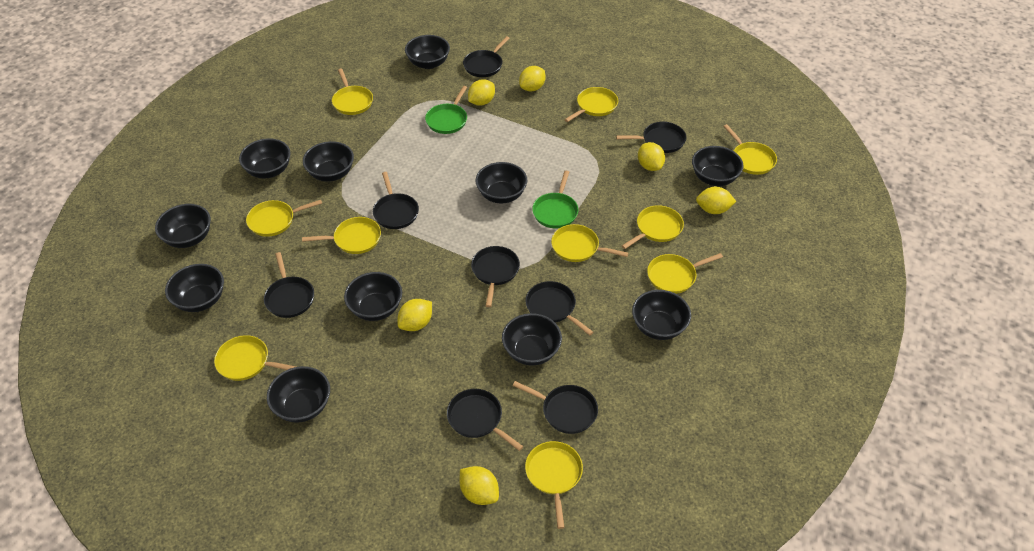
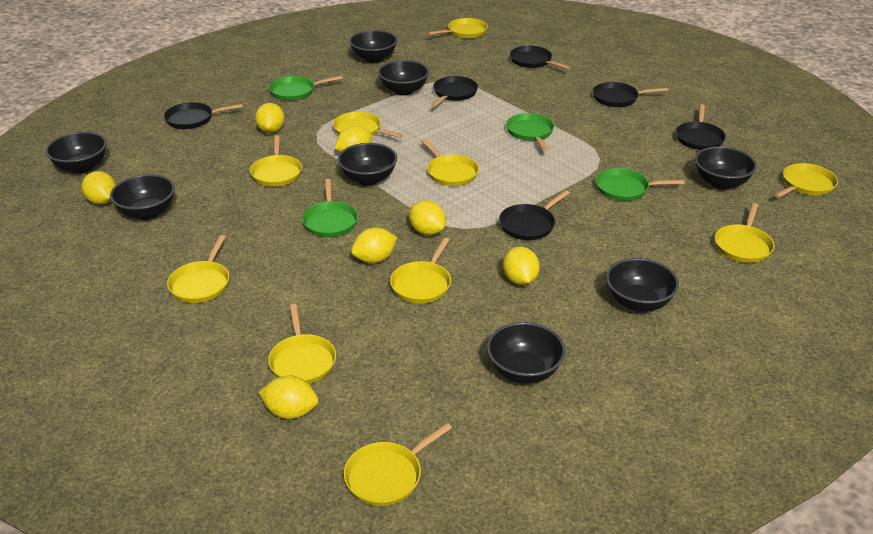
black bowl: 11 -> 8
black pan: 8 -> 6
green pan: 2 -> 4
yellow lemon: 6 -> 7

